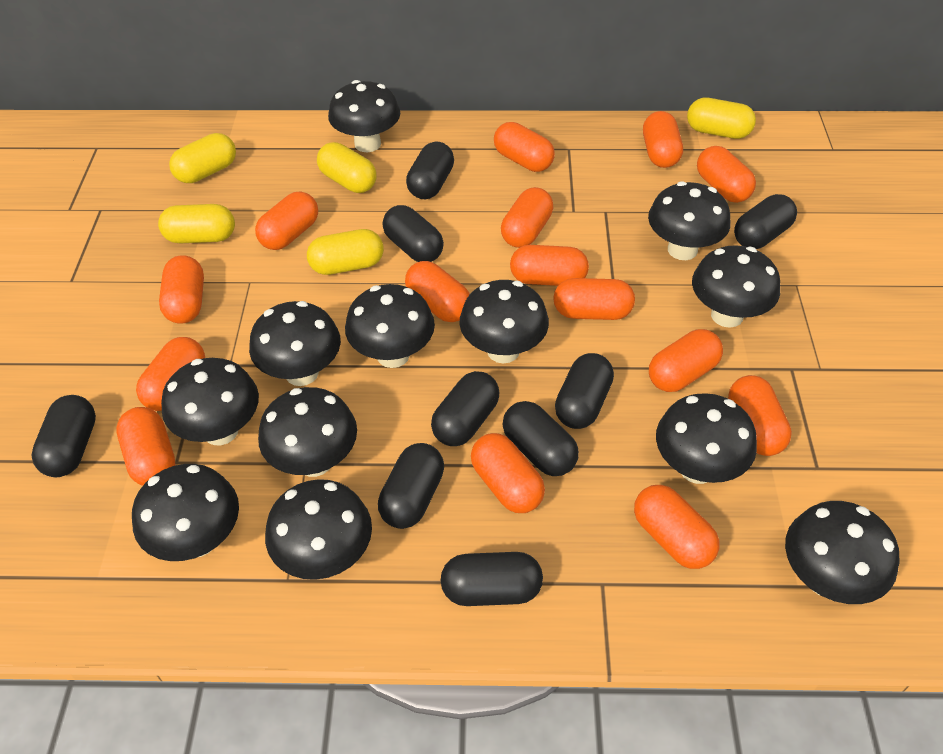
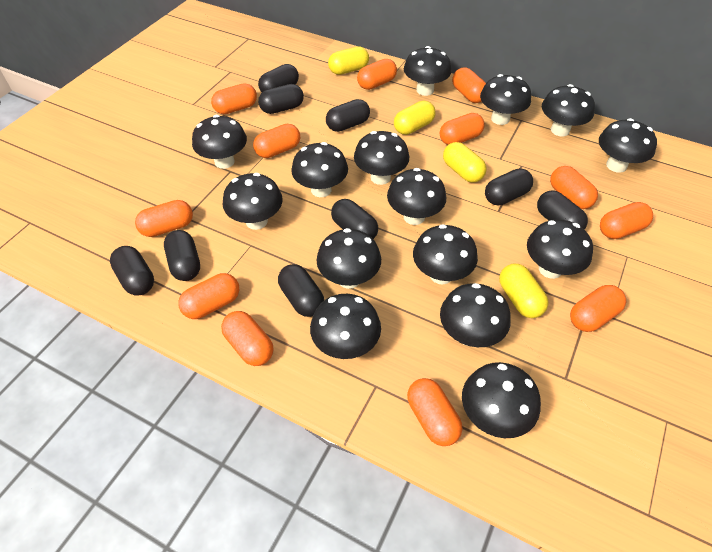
black mushroom: 12 -> 15
orange capsule: 15 -> 12
yellow capsule: 5 -> 4

